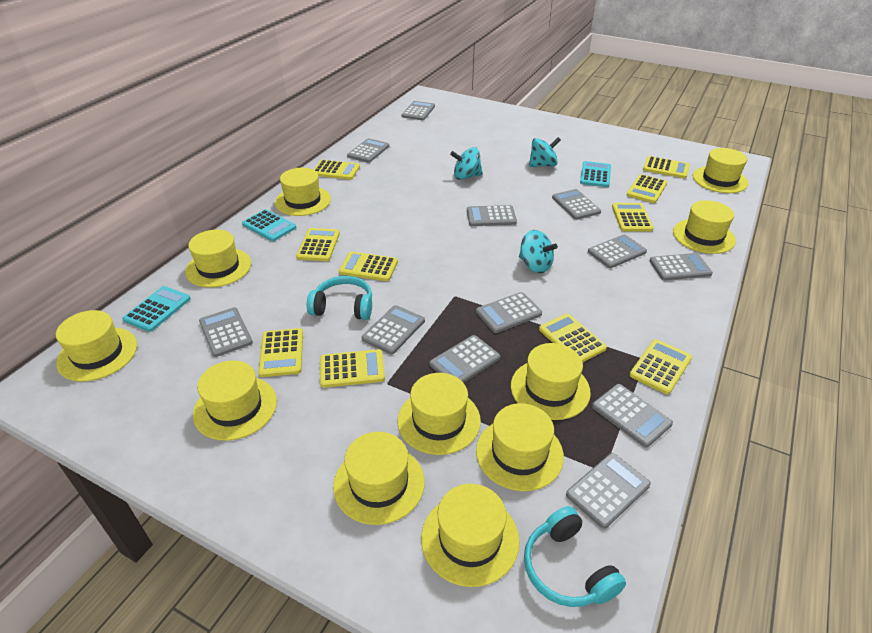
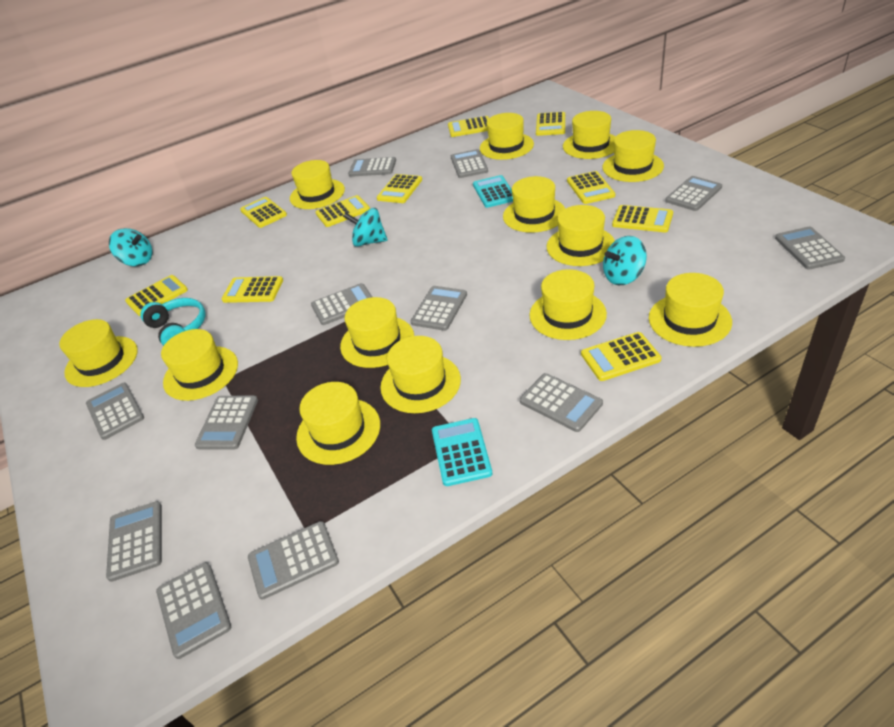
turquoise calculator: 3 -> 2
turquoise headphones: 2 -> 1
yellow hat: 11 -> 13

